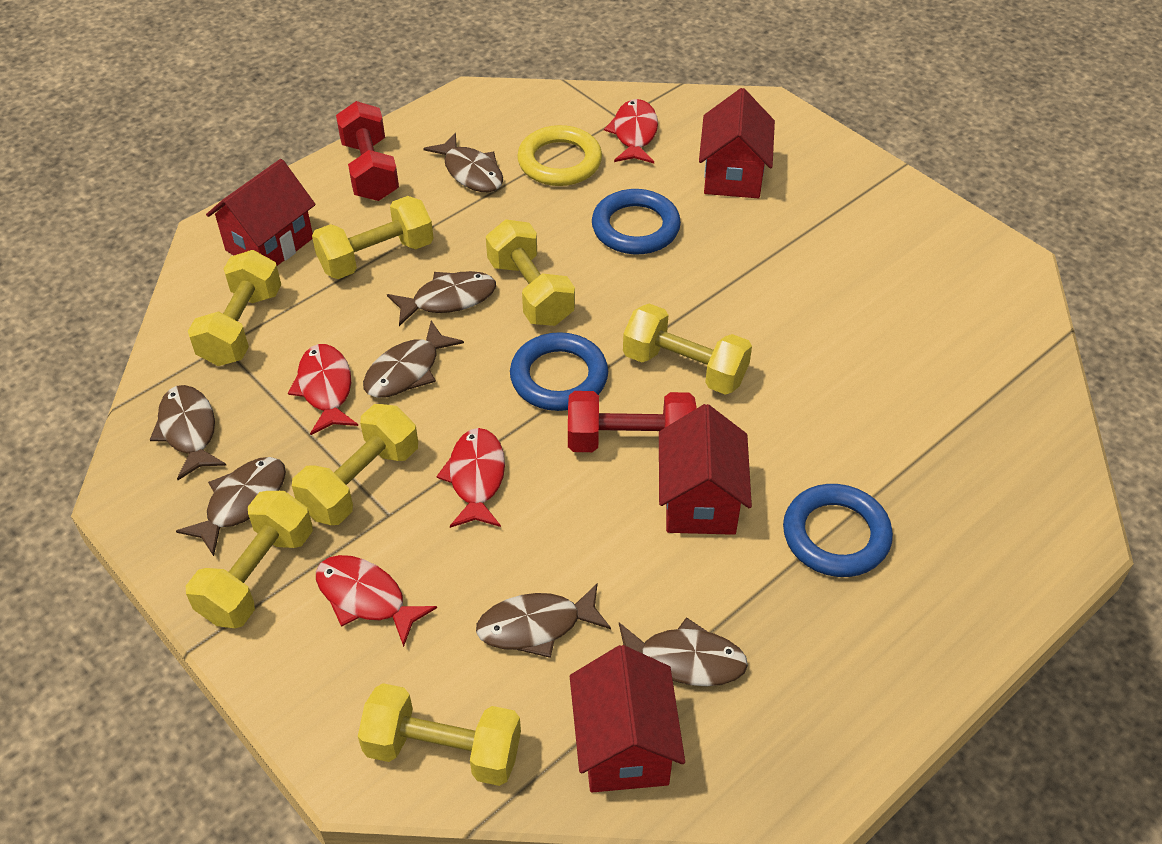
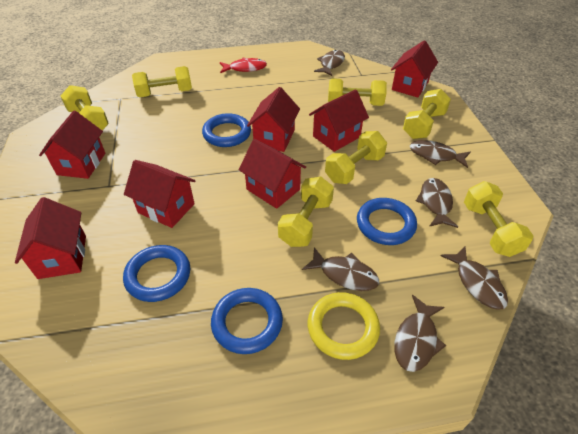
blue ring: 3 -> 4
brown fish: 7 -> 6
red dumbbell: 2 -> 0
red fish: 4 -> 1
red house: 4 -> 7

